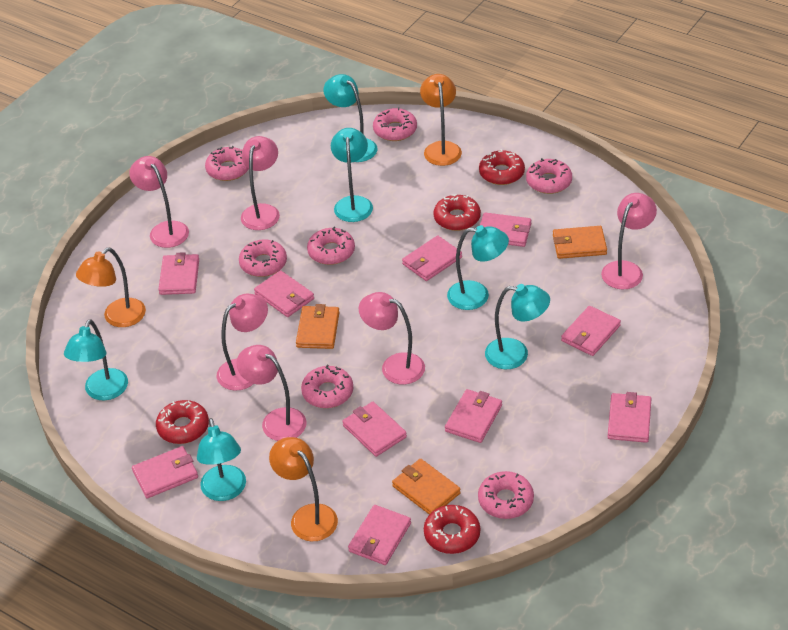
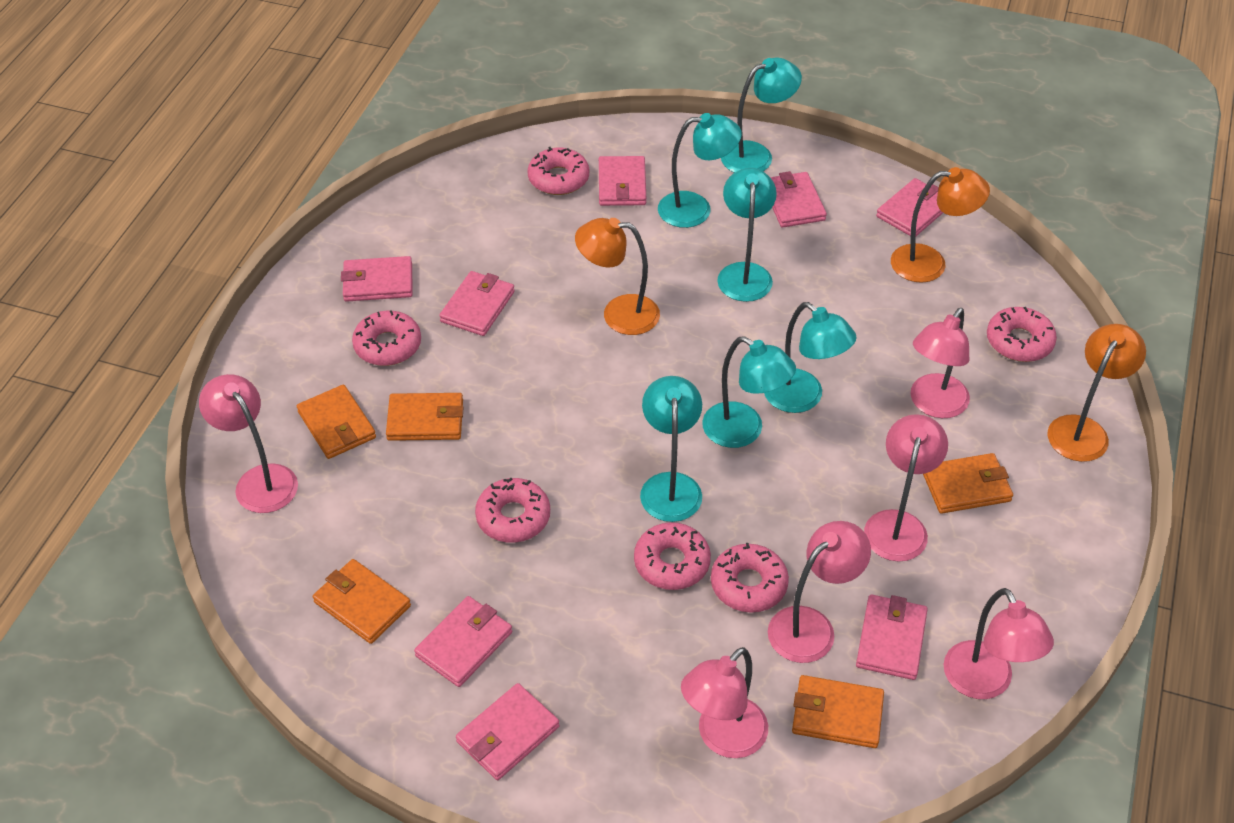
orange wallet: 3 -> 5
pink donut: 7 -> 6
pink wallet: 10 -> 8
red donut: 4 -> 0

